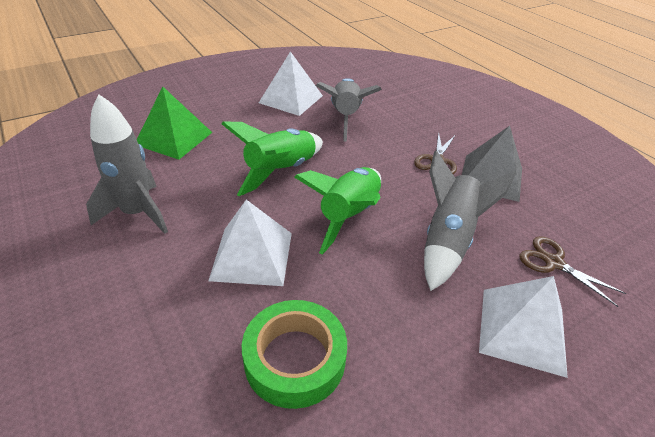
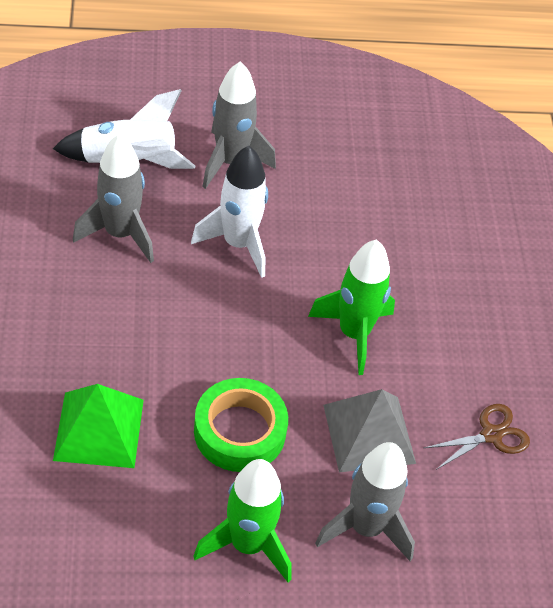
brown scissors: 2 -> 1
white pyramid: 3 -> 0
white rocket: 0 -> 2

